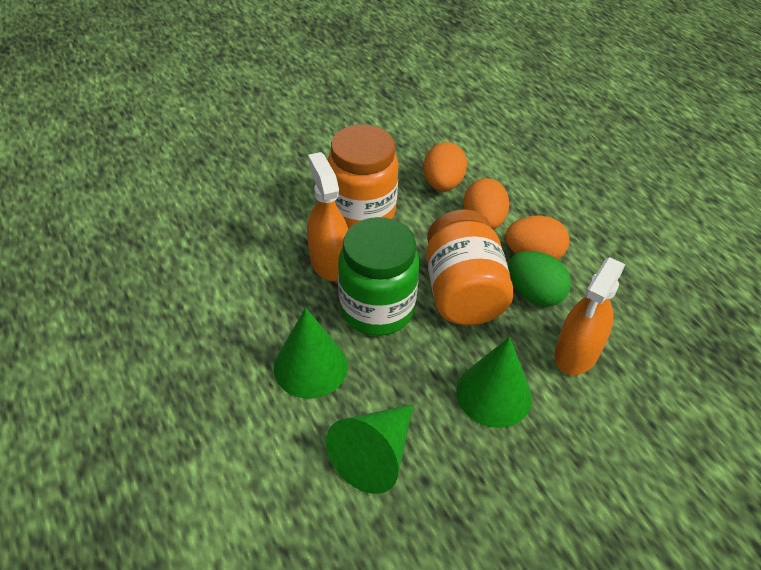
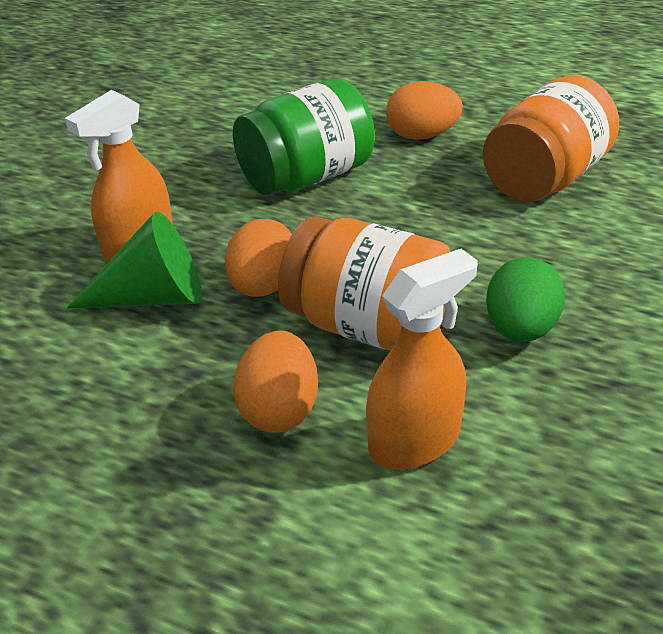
green cone: 3 -> 1

